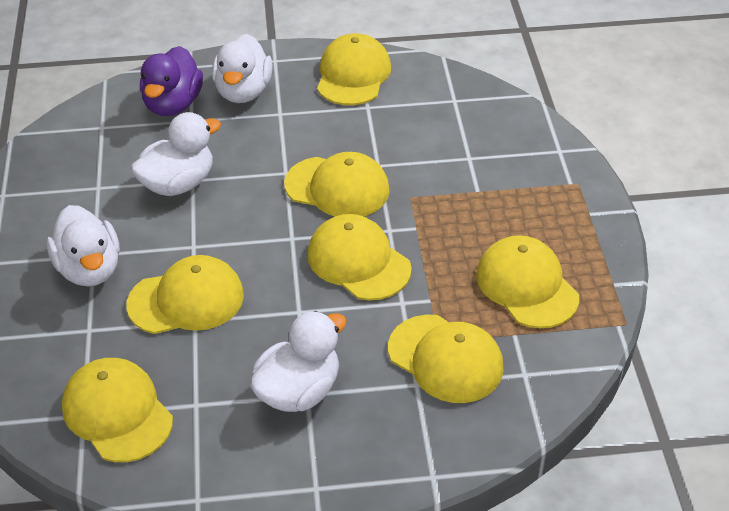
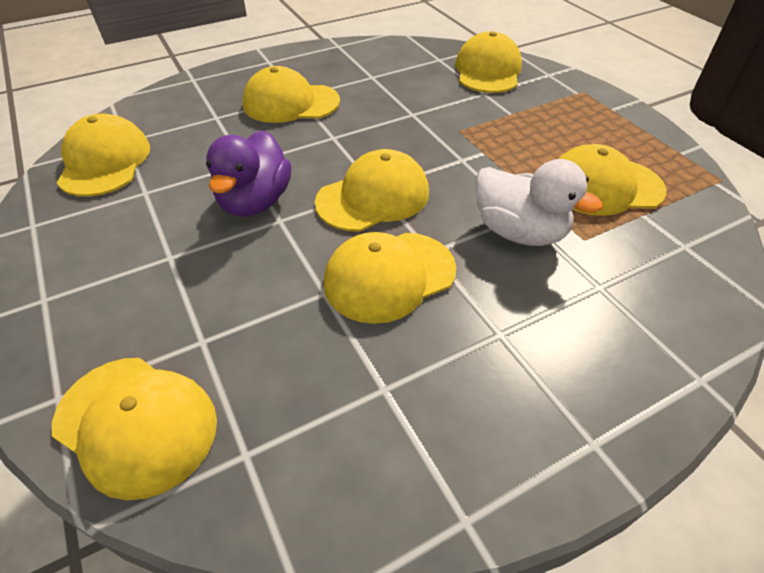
white duck: 4 -> 1

